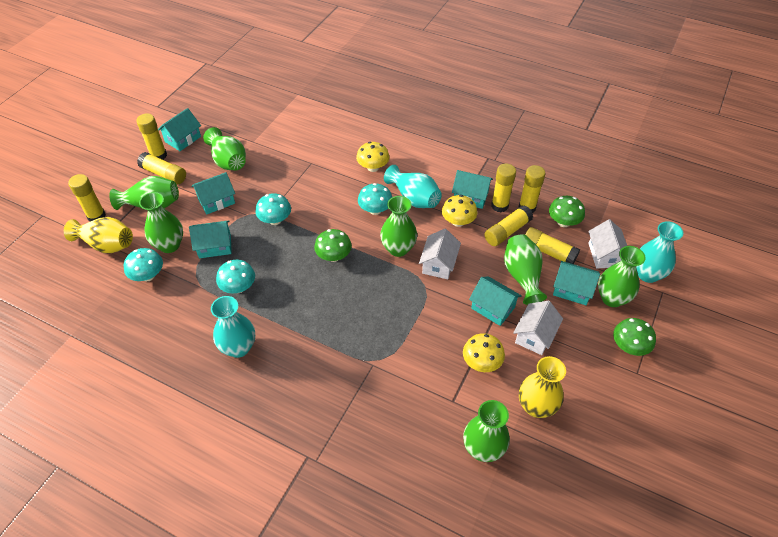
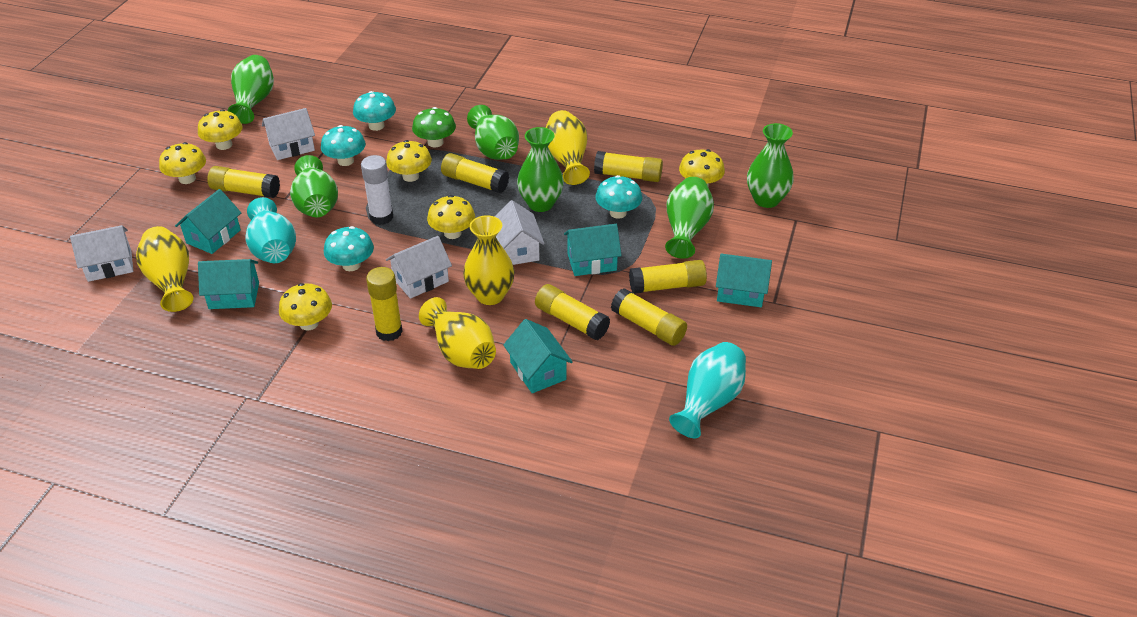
green mushroom: 3 -> 1
green vase: 7 -> 6
turquoise house: 6 -> 5
turquoise vase: 3 -> 2
white glue stick: 0 -> 1
white house: 3 -> 4
yellow mushroom: 3 -> 6
yellow vase: 2 -> 4

